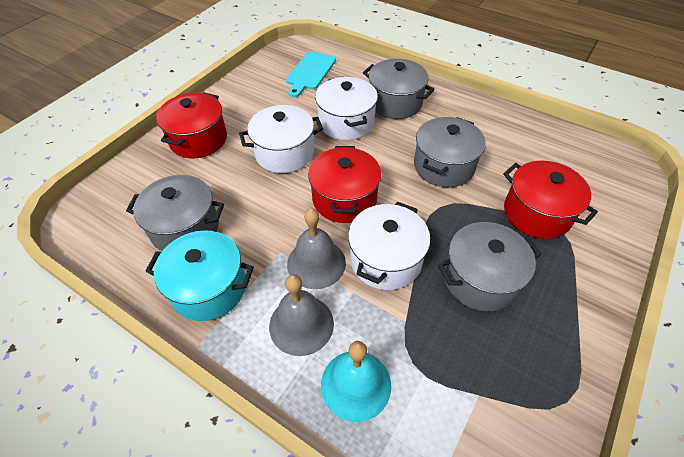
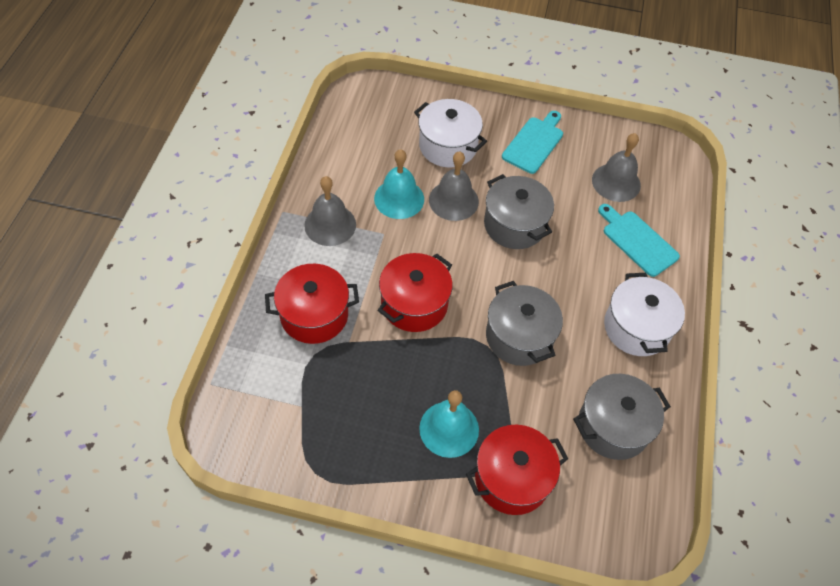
grey bell: 2 -> 3
grey pot: 4 -> 3
turquoise bell: 1 -> 2
turquoise cutting board: 1 -> 2
turquoise pot: 1 -> 0
white pot: 3 -> 2

